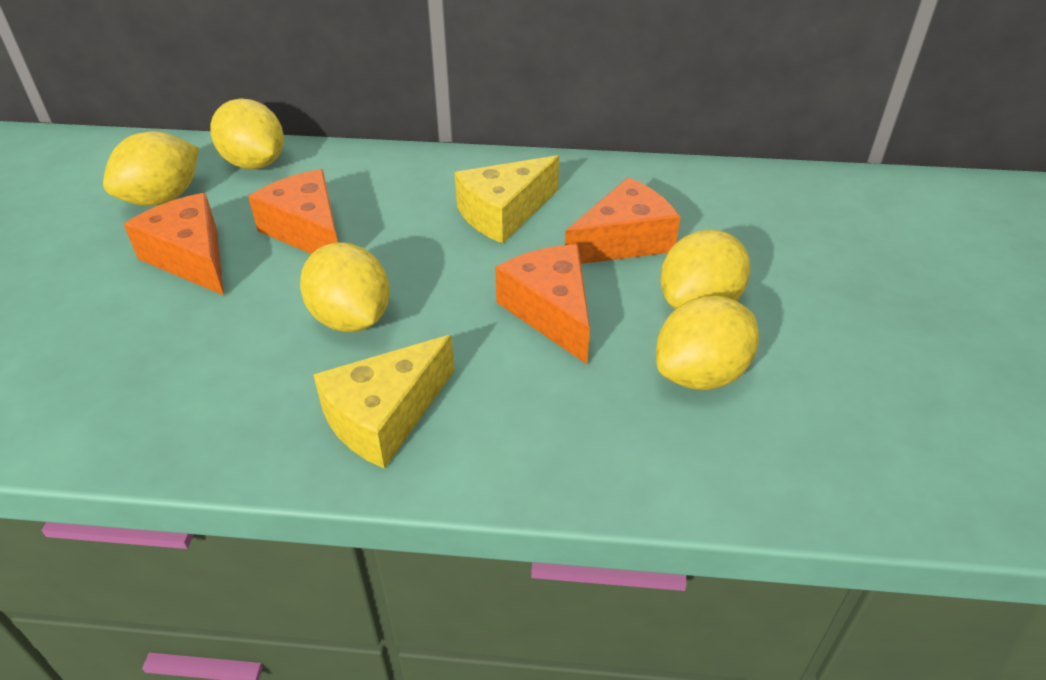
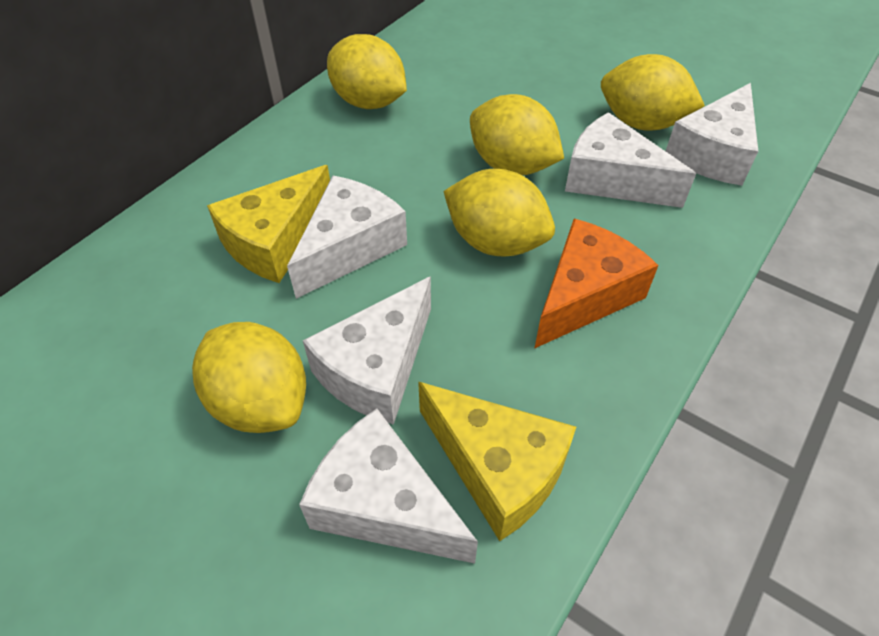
orange cheese: 4 -> 1
white cheese: 0 -> 5

